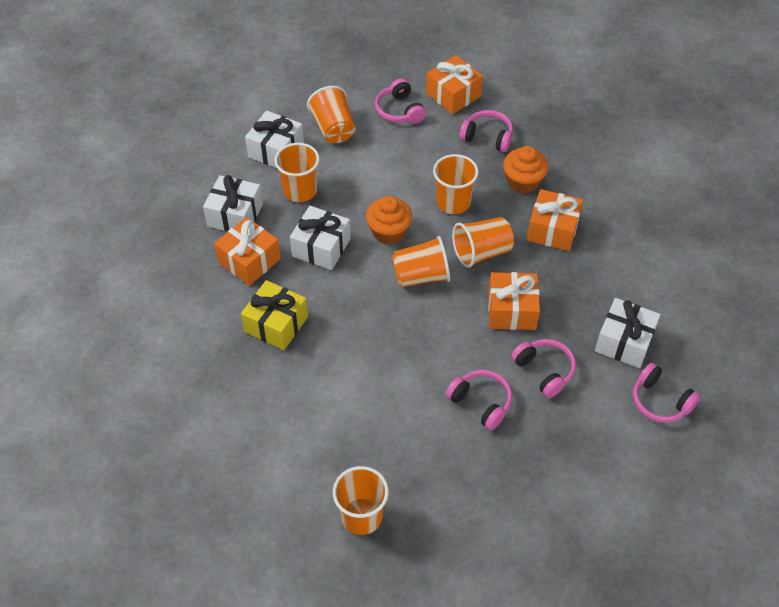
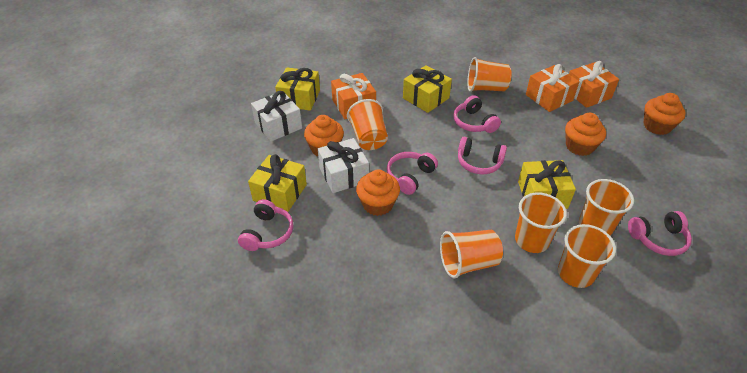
orange cupcake: 2 -> 4
orange gift: 4 -> 3
white gift: 4 -> 2
yellow gift: 1 -> 4

